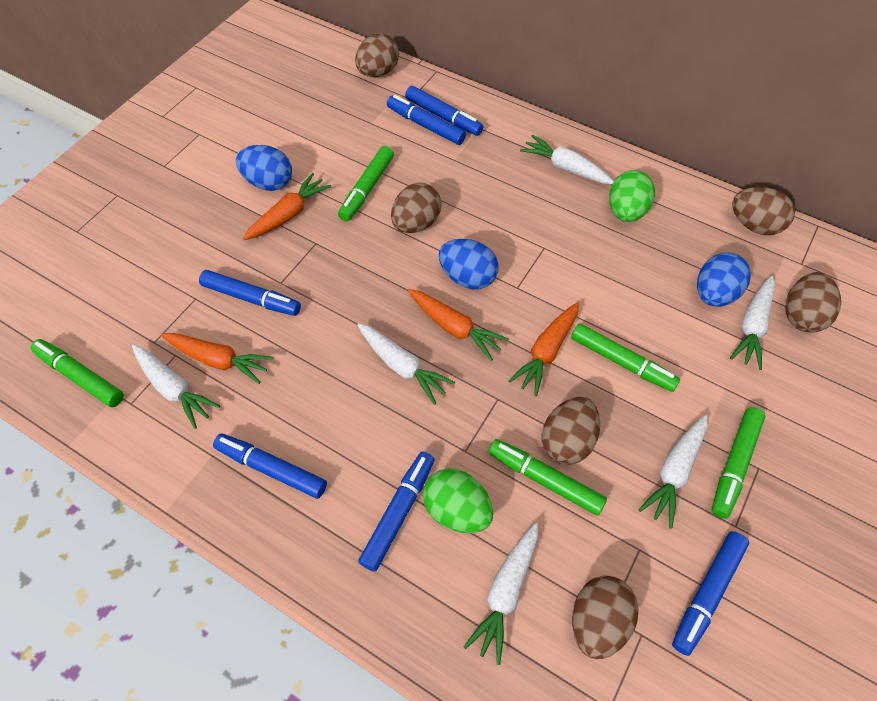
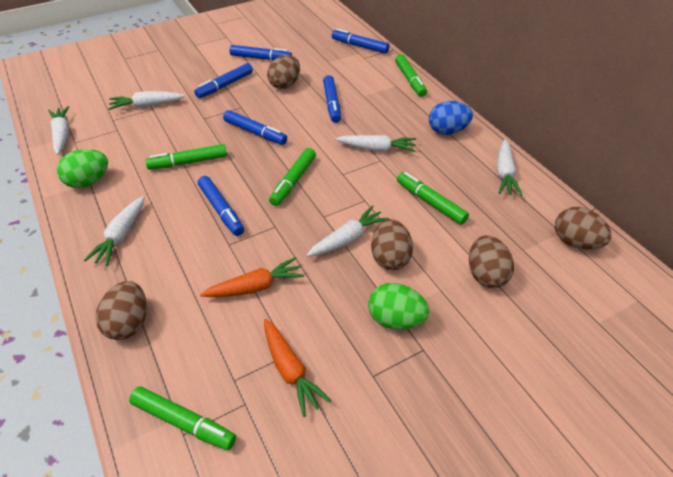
blue egg: 3 -> 1
brown egg: 6 -> 5
orange carrot: 4 -> 2

